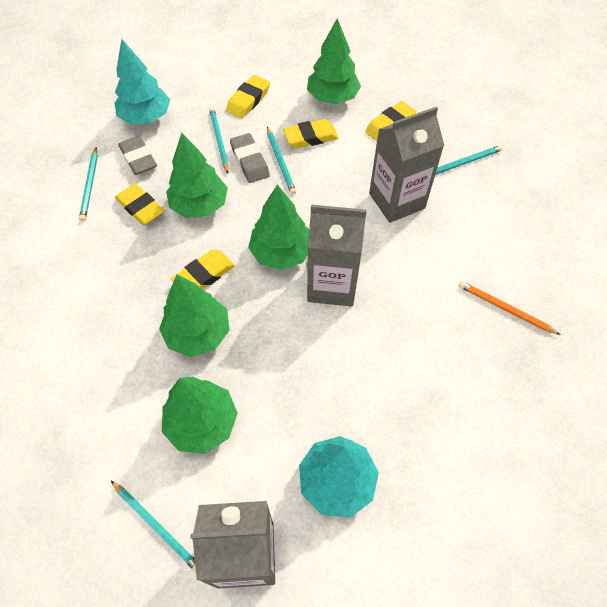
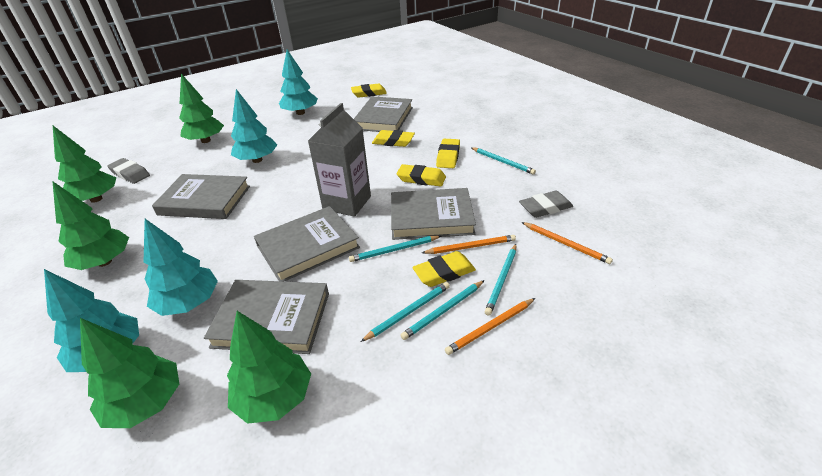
grey book: 0 -> 5
grey carton: 3 -> 1
orange pencil: 1 -> 3
turquoise tree: 2 -> 4

